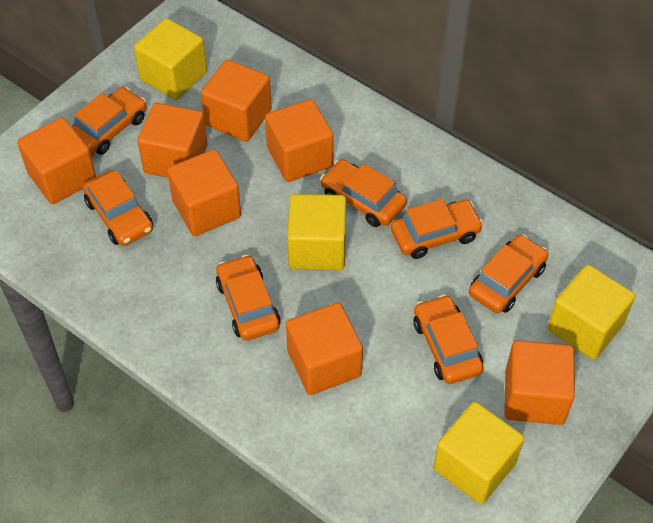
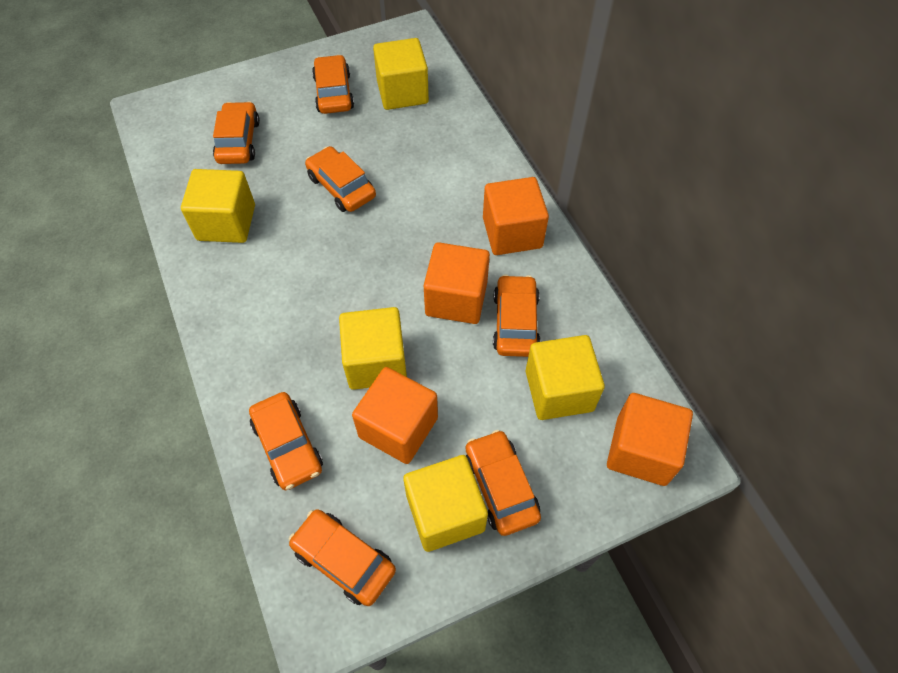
orange cube: 7 -> 4
yellow cube: 4 -> 5

